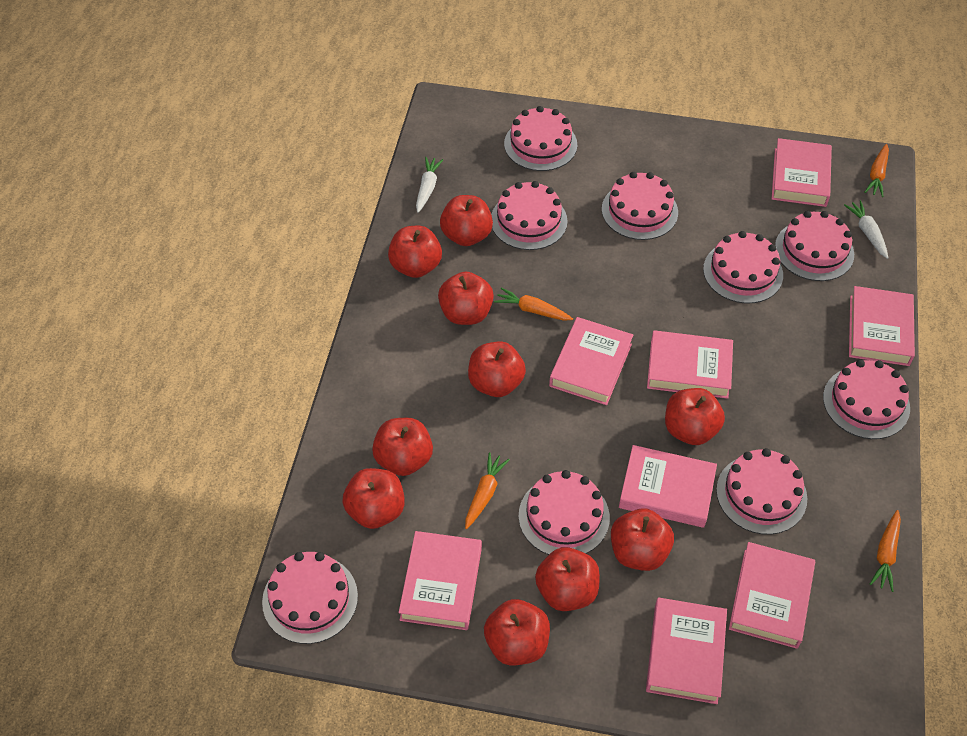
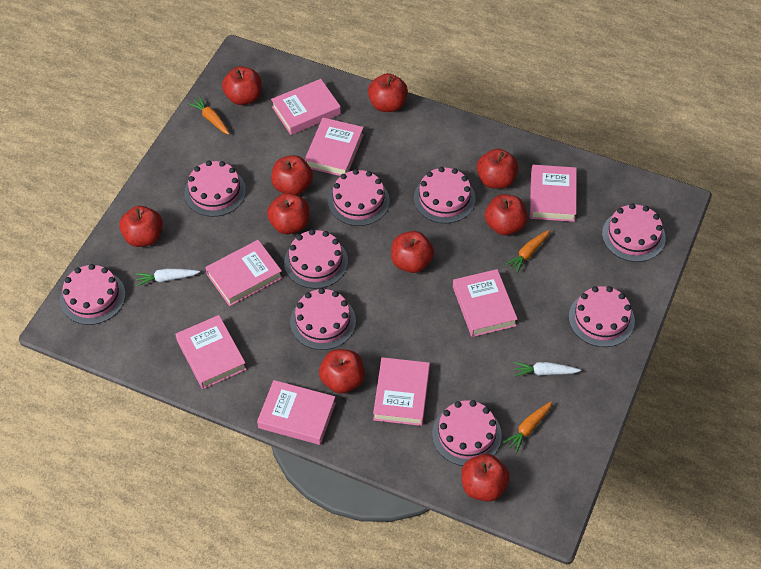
orange carrot: 4 -> 3

